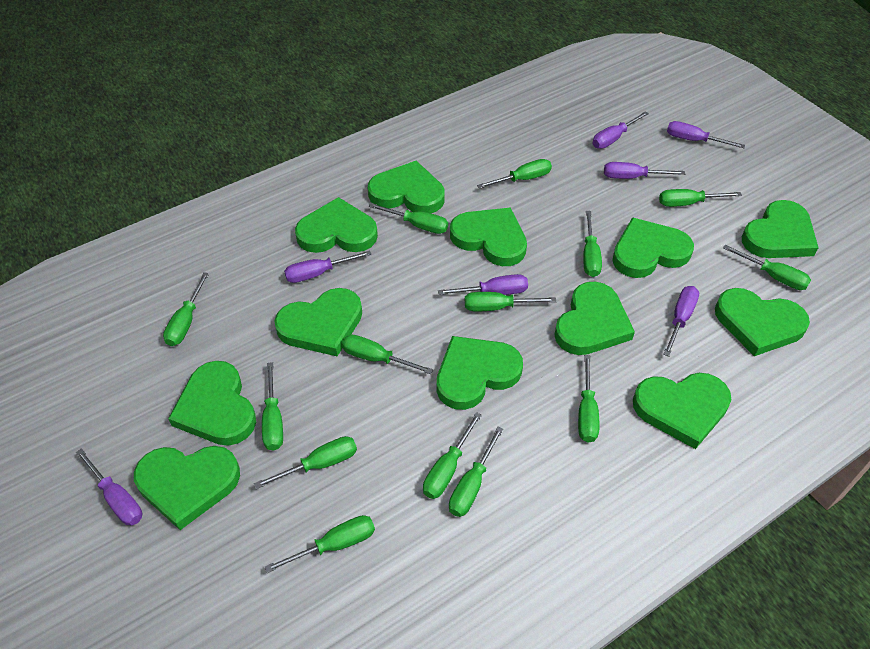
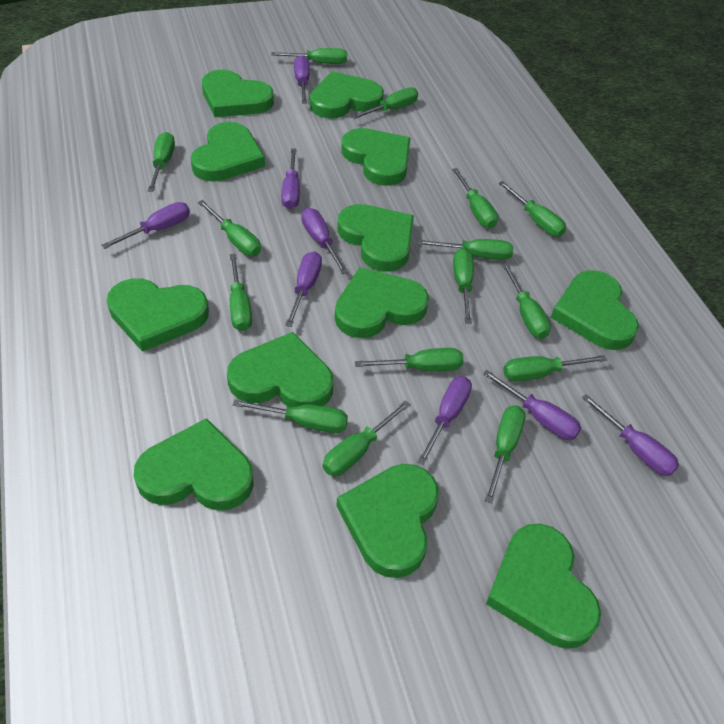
green screwdriver: 14 -> 15
purple screwdriver: 7 -> 8

